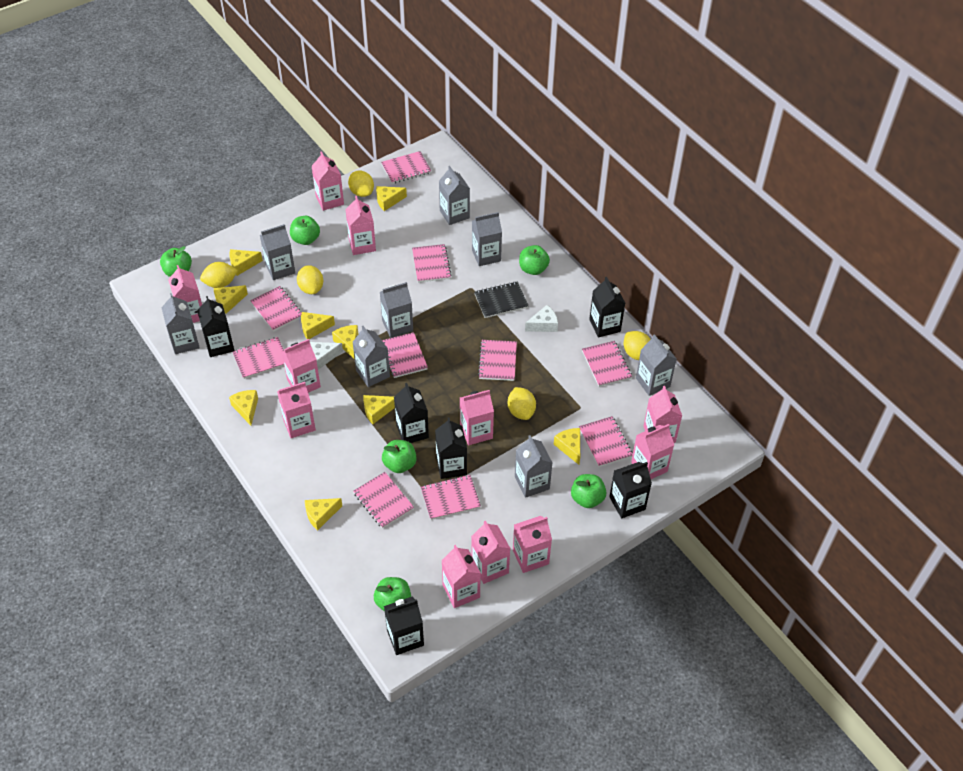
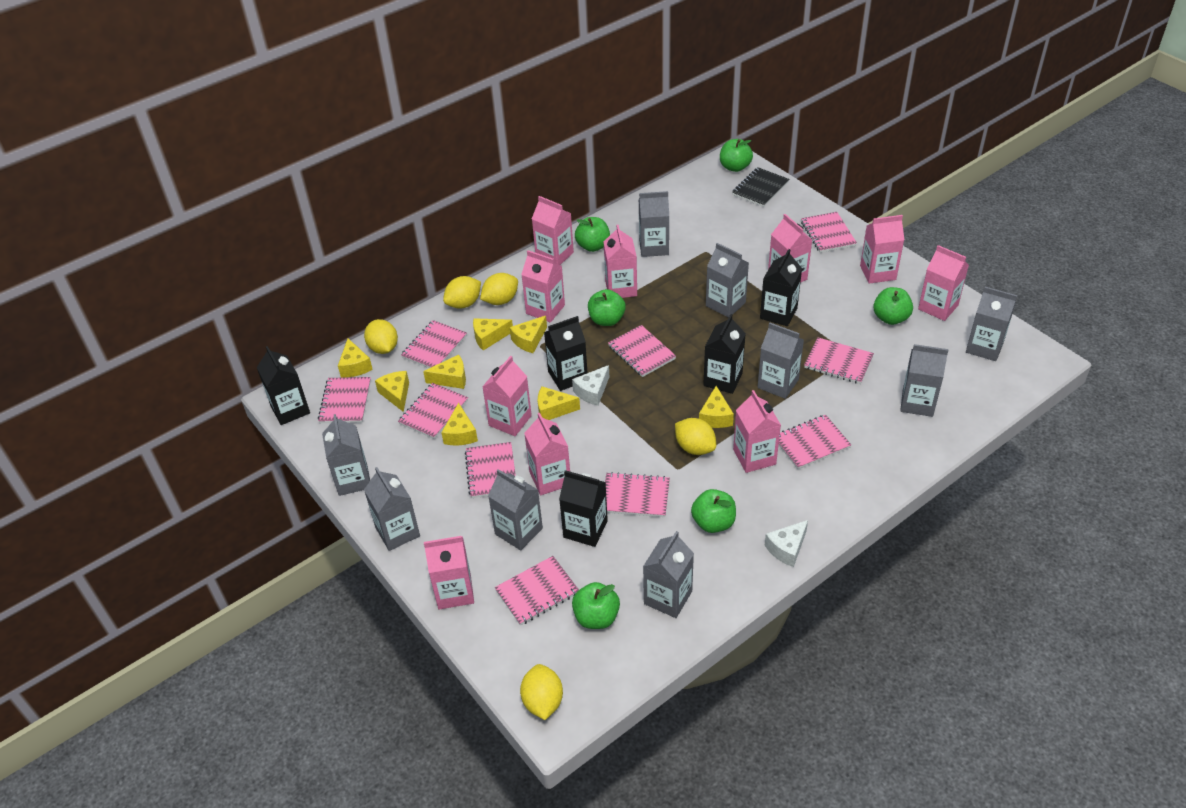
black carton: 6 -> 5
grey carton: 8 -> 9
pink carton: 11 -> 10
yellow cheese: 9 -> 8

